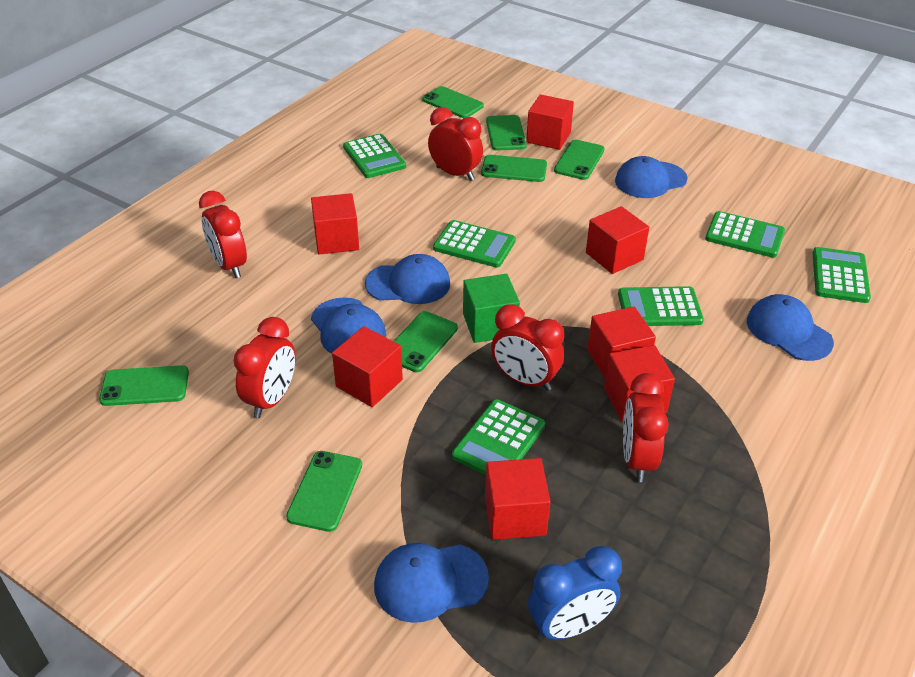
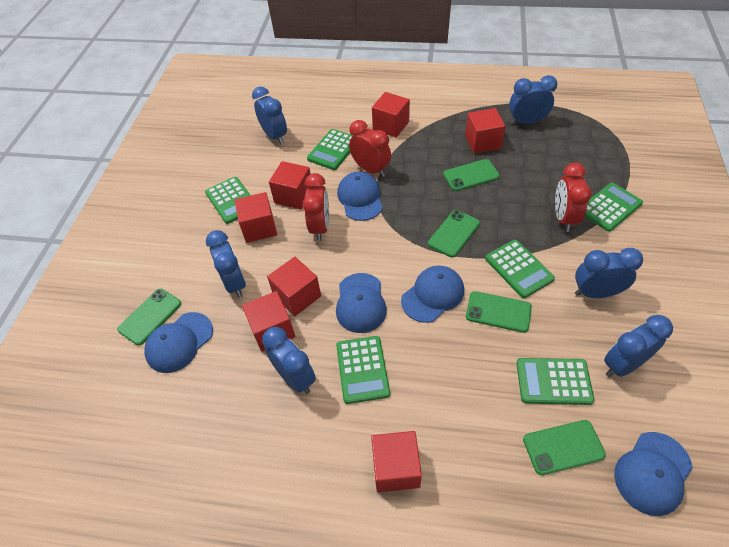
blue clock: 1 -> 6
green cube: 1 -> 0
green phone: 7 -> 5
red clock: 5 -> 3

